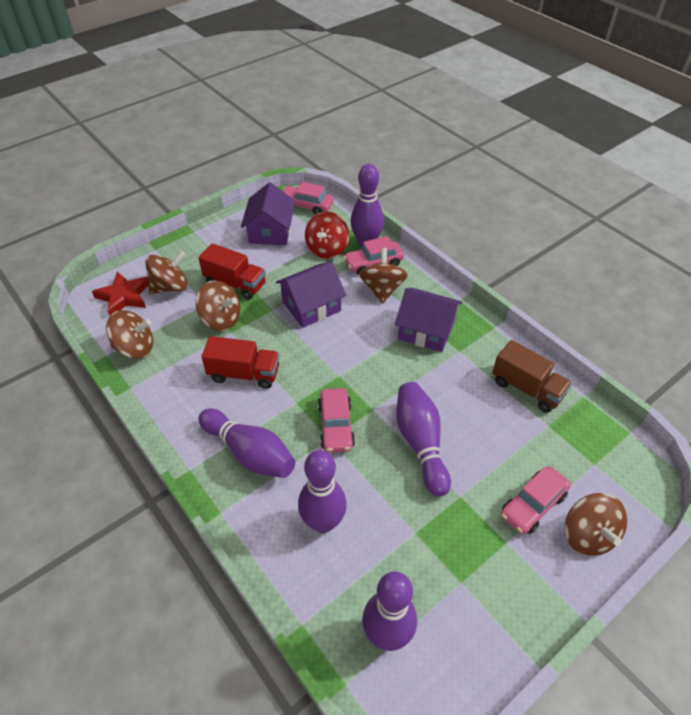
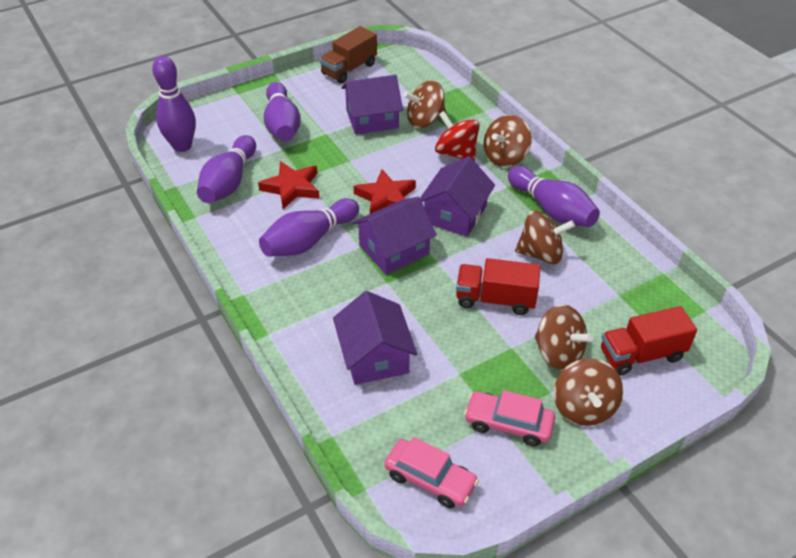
pink car: 4 -> 2
purple house: 3 -> 4
red star: 1 -> 2

